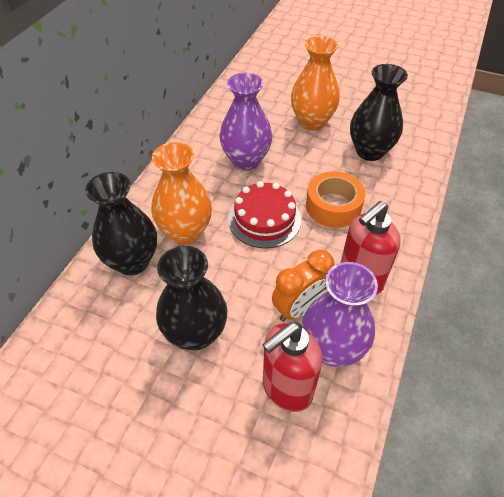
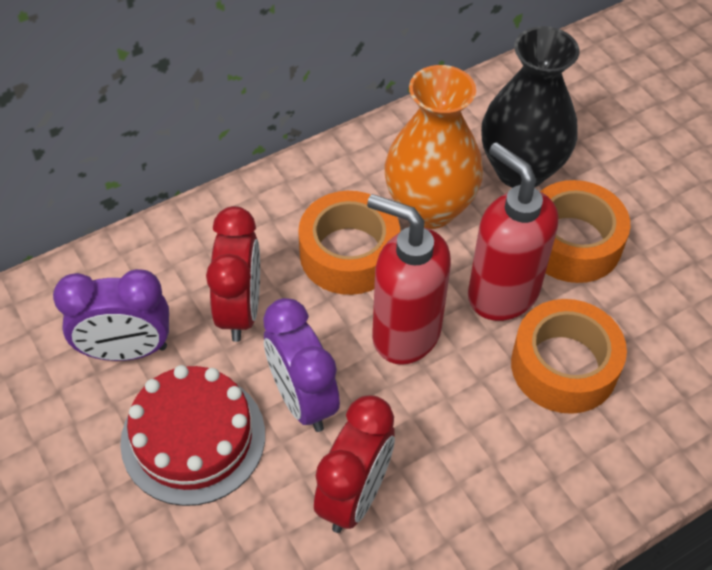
black vase: 3 -> 1
orange clock: 1 -> 0
orange tape: 1 -> 3
orange vase: 2 -> 1
purple clock: 0 -> 2
purple vase: 2 -> 0
red clock: 0 -> 2

